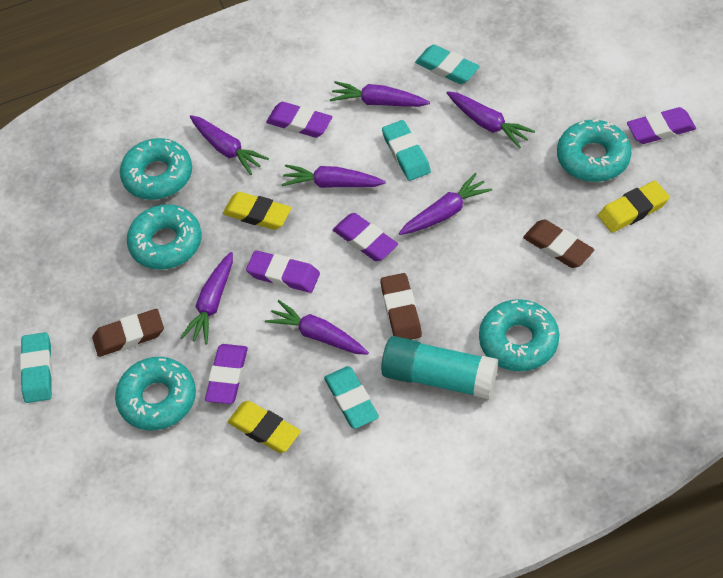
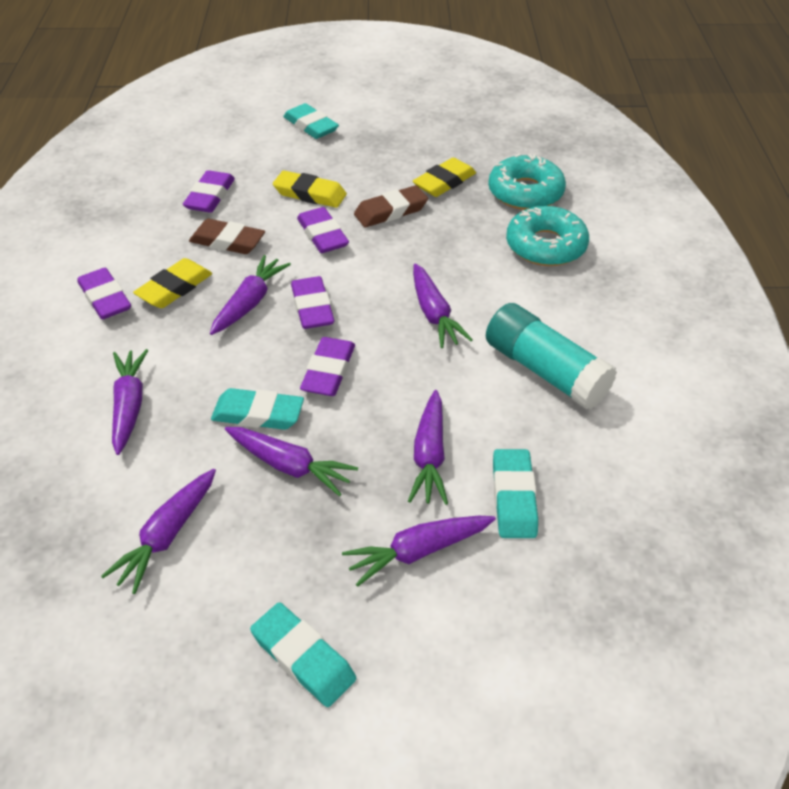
brown eraser: 3 -> 2
turquoise donut: 5 -> 2

